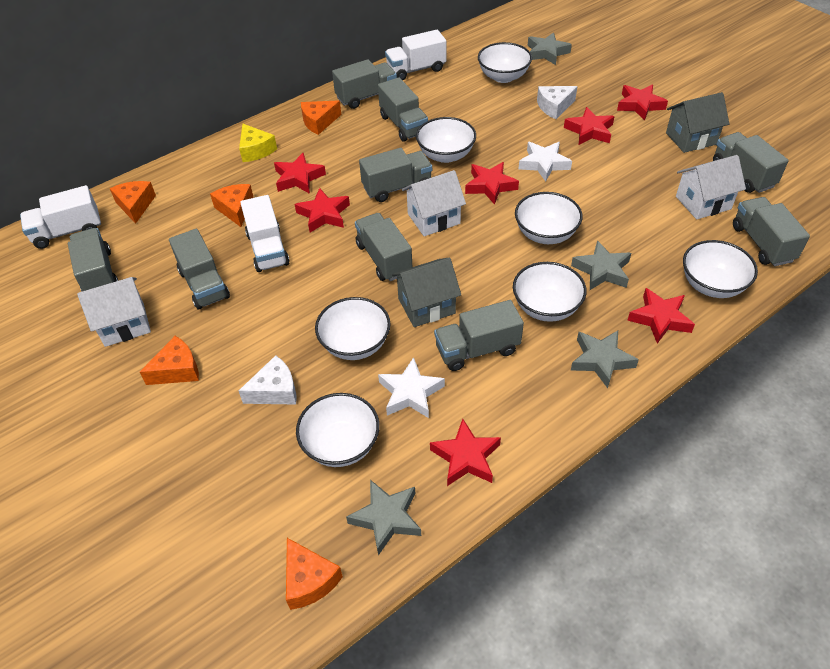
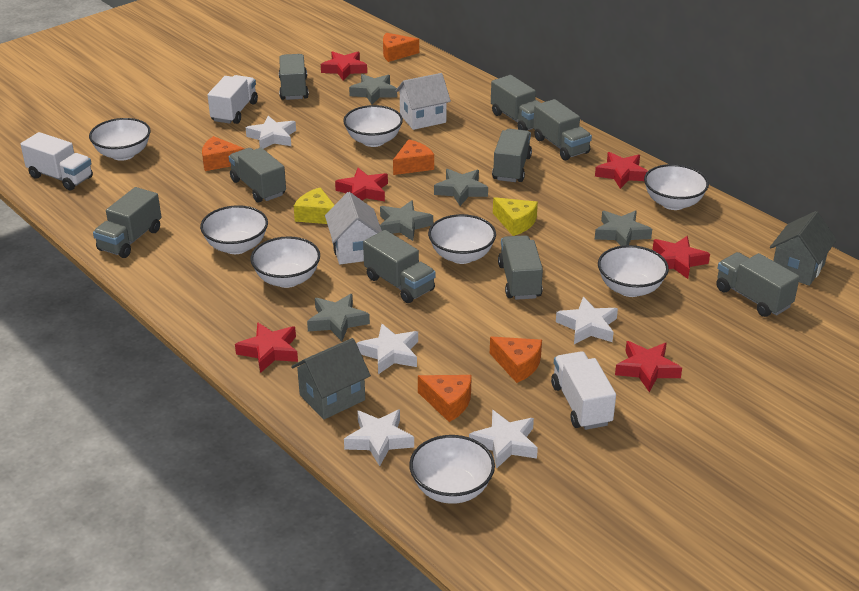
grey star: 4 -> 5
red star: 7 -> 6
white bowl: 7 -> 8
white cheese: 2 -> 0
white house: 3 -> 2
white star: 2 -> 5
yellow cheese: 1 -> 2

